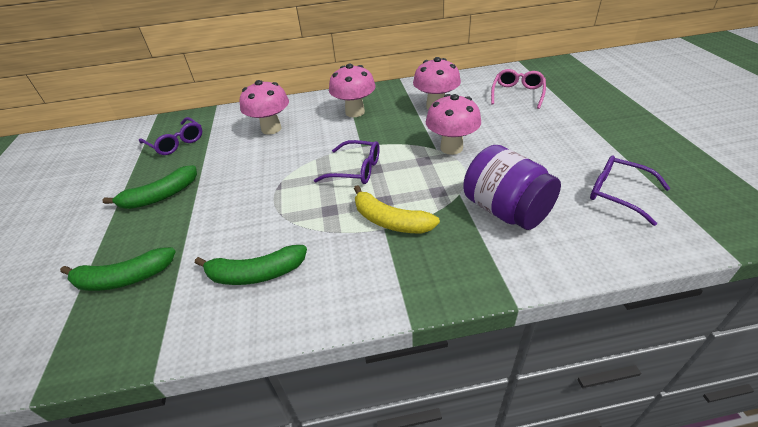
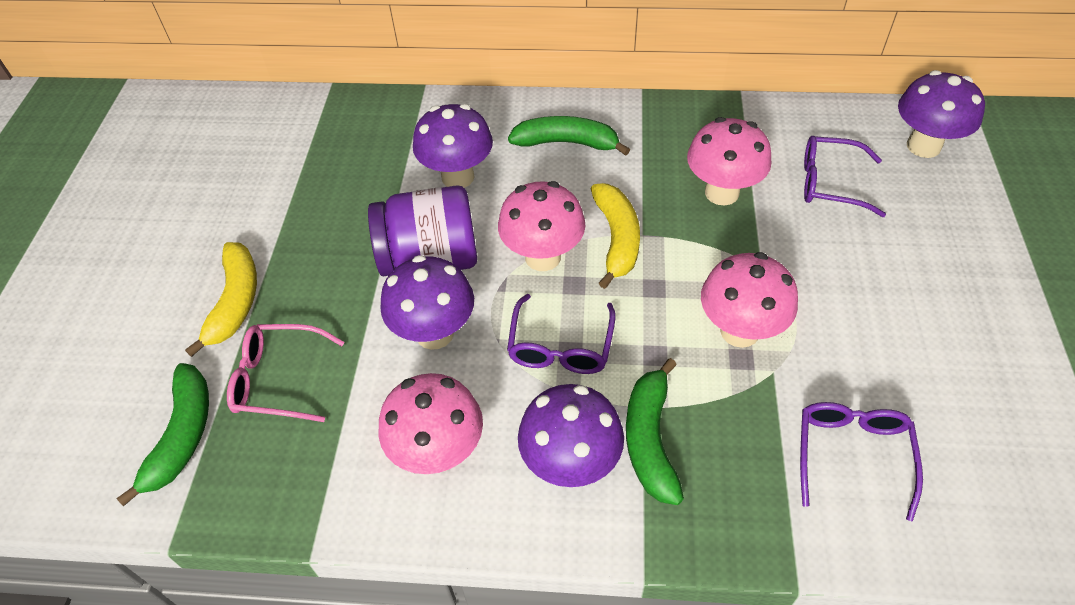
purple mushroom: 0 -> 4
yellow banana: 1 -> 2

